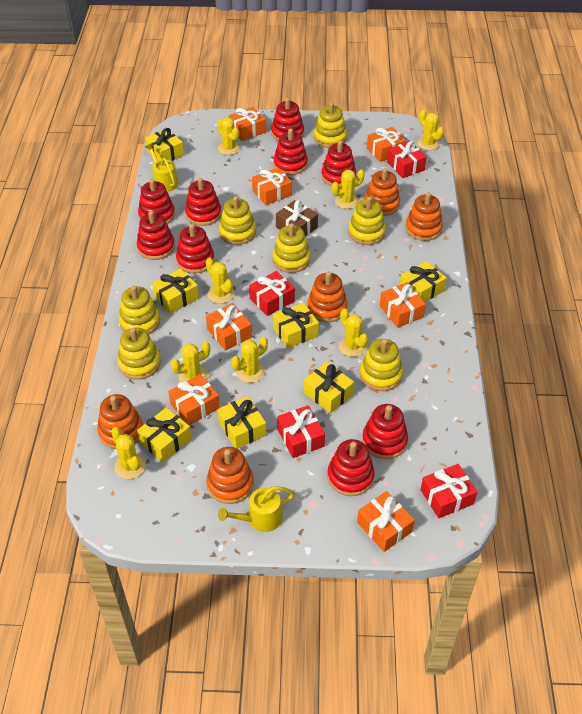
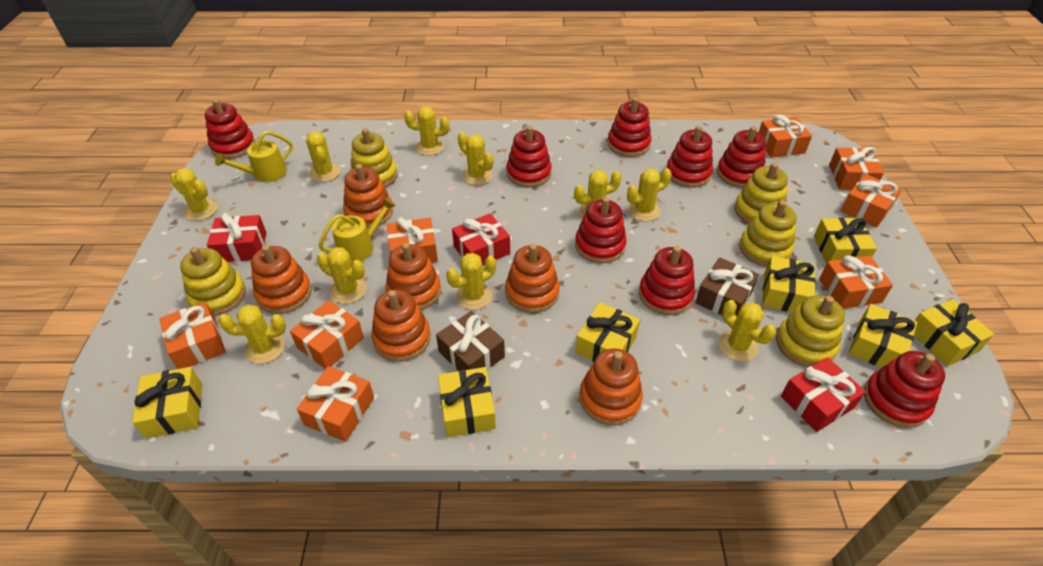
brown gift: 1 -> 2
orange gift: 7 -> 8
orange stacking toy: 5 -> 6
red gift: 4 -> 3
red stacking toy: 9 -> 8
yellow cactus: 8 -> 10
yellow stacking toy: 7 -> 5

